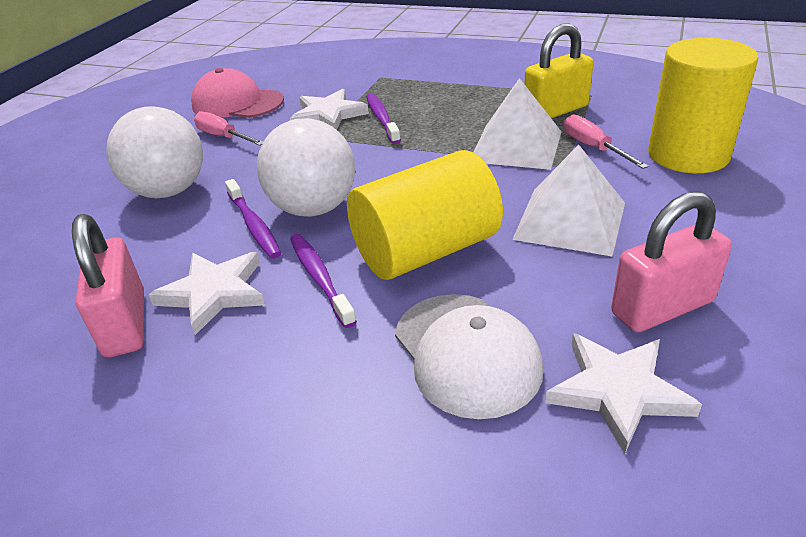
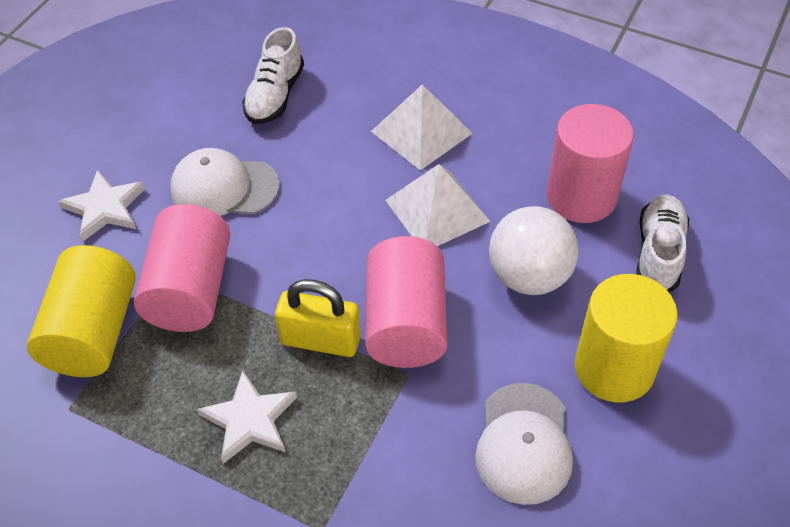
pink cap: 1 -> 0
pink cylinder: 0 -> 3
pink padlock: 2 -> 0
pink screwdriver: 2 -> 0
purple toothbrush: 3 -> 0
white ball: 2 -> 1
white cap: 1 -> 2
white shoe: 0 -> 2
white star: 3 -> 2

